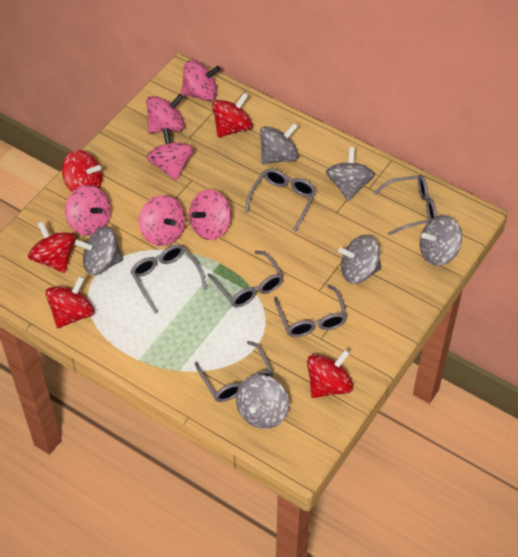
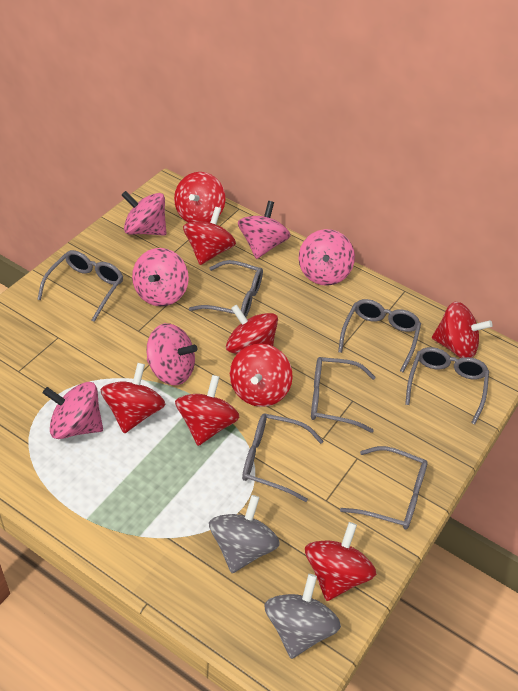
grey glasses: 6 -> 7
grey spinning top: 6 -> 2
red spinning top: 5 -> 8

